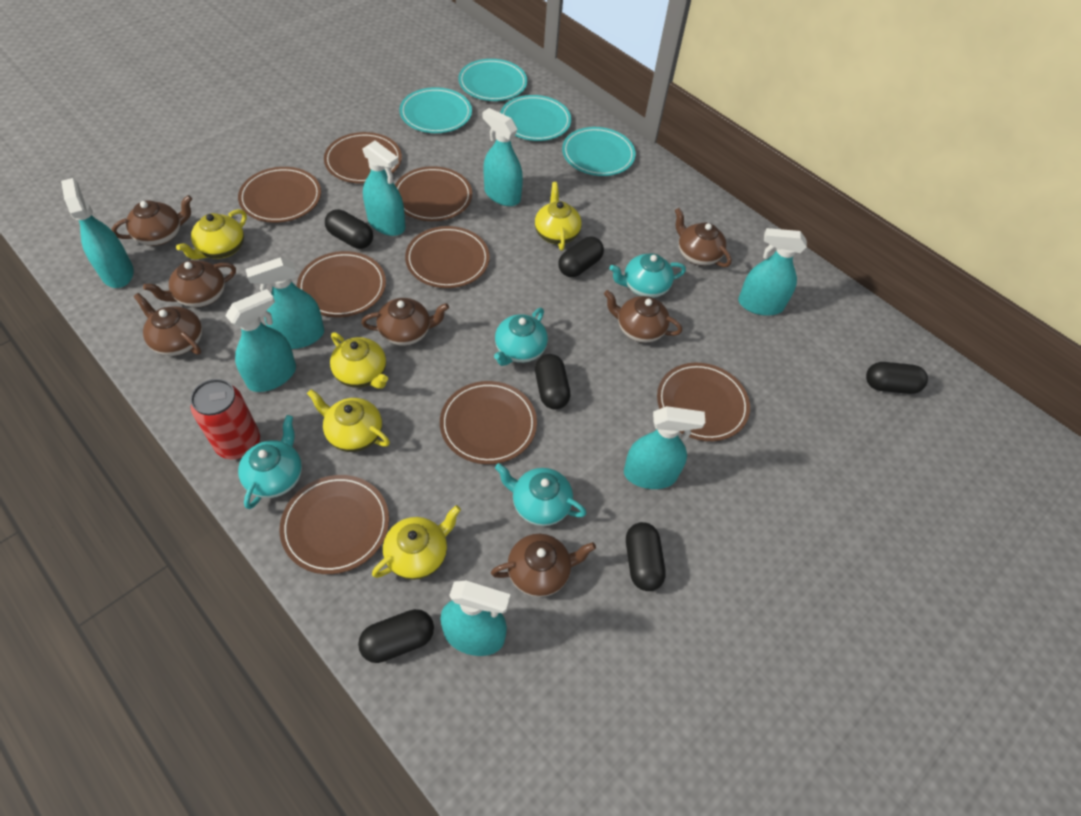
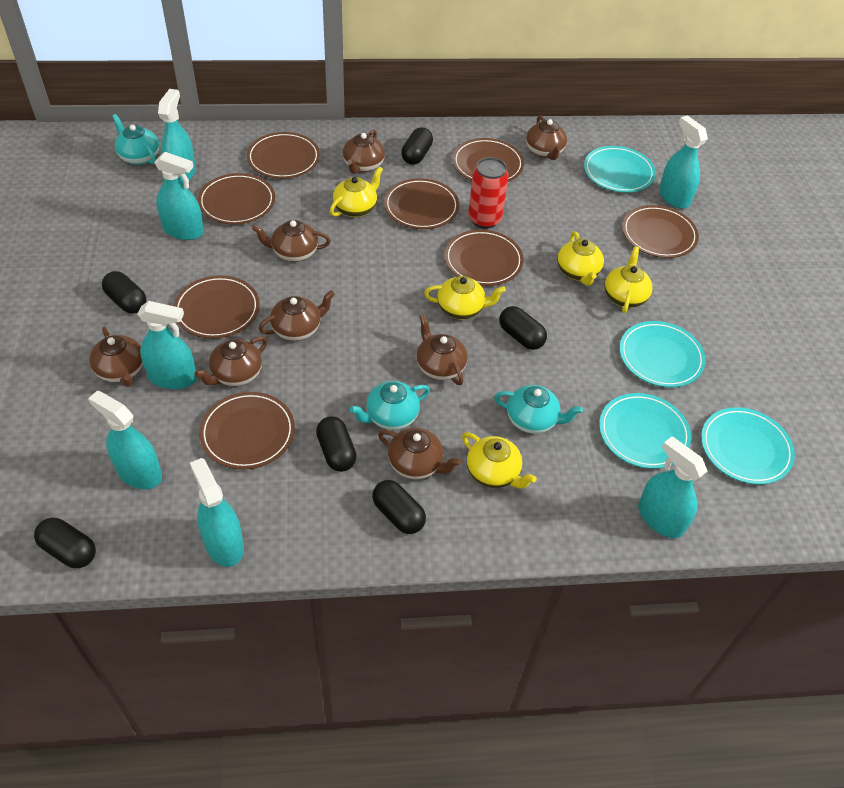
brown teapot: 7 -> 8
turquoise spray bottle: 8 -> 7
turquoise teapot: 4 -> 3

